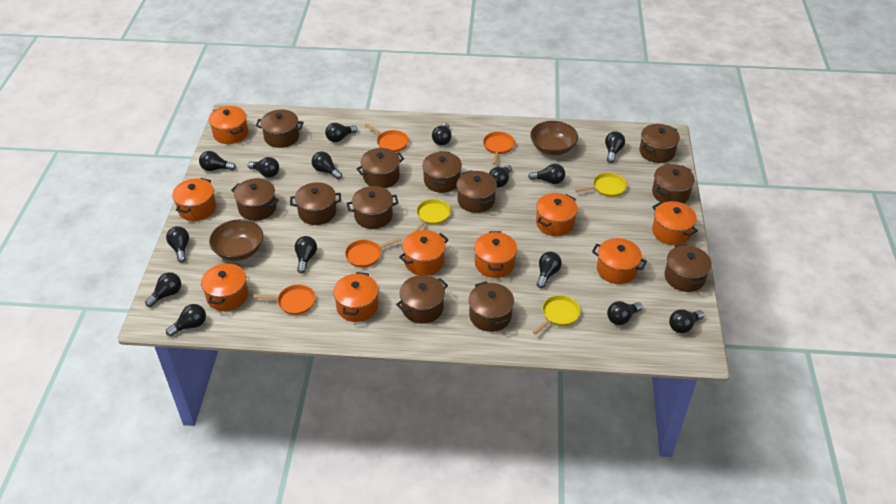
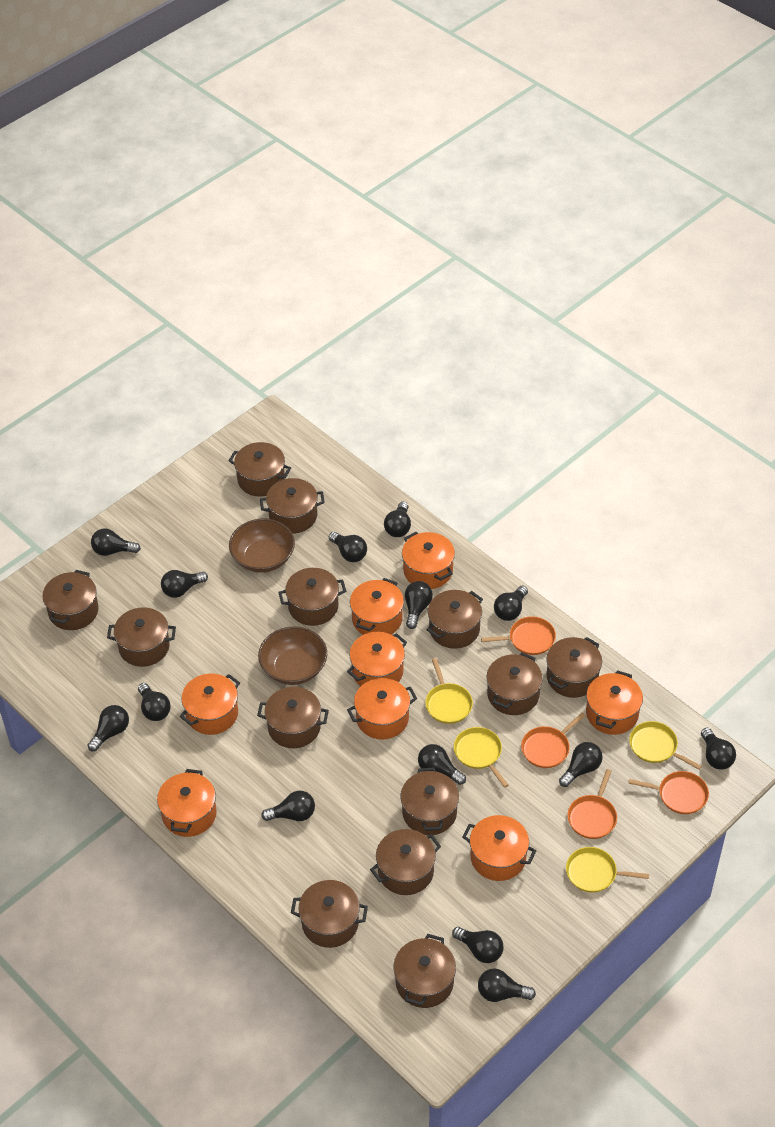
black light bulb: 15 -> 14
brown pot: 12 -> 13
orange pot: 9 -> 8
yellow pan: 3 -> 4

